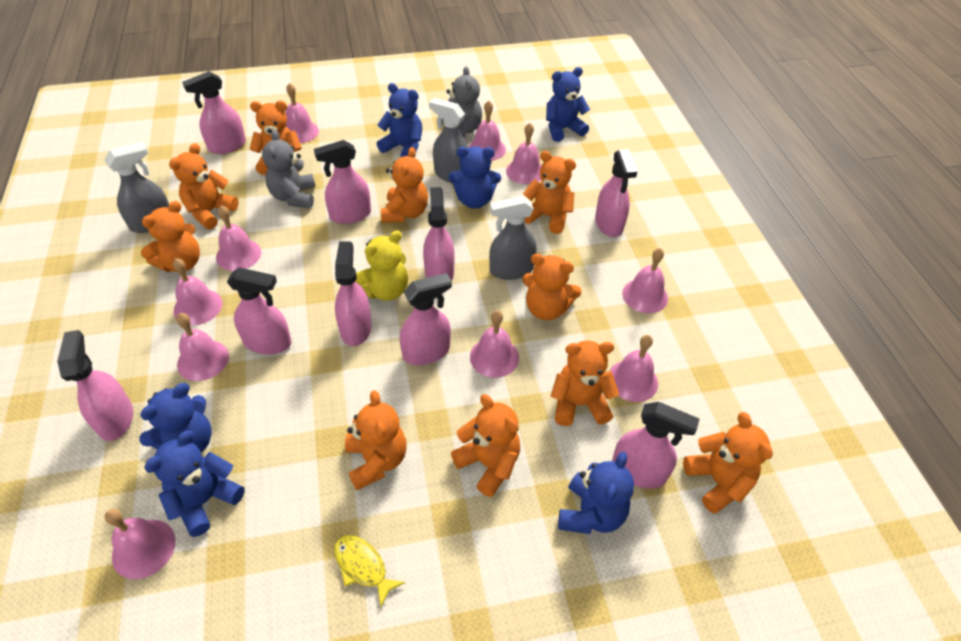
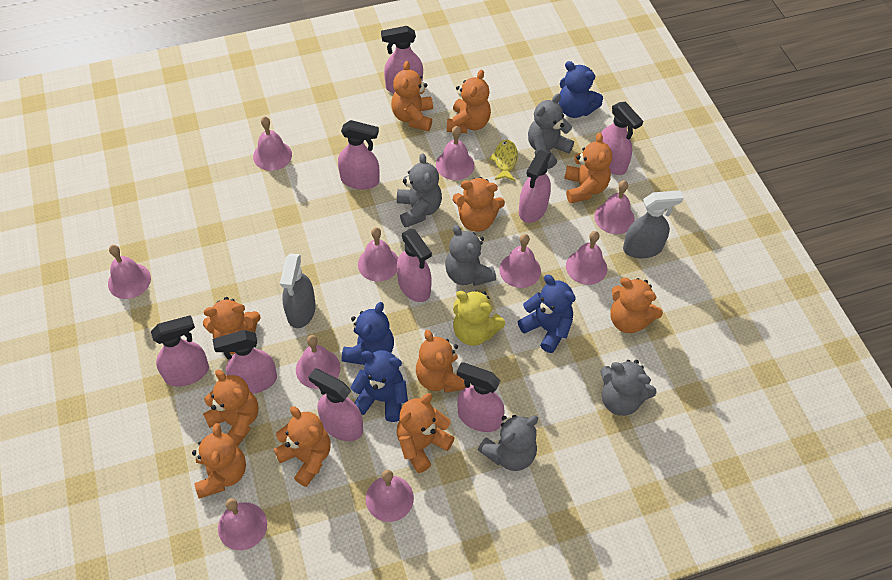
blue teddy bear: 6 -> 4
grey spray bottle: 3 -> 2
grey teddy bear: 2 -> 5
orange teddy bear: 10 -> 11

